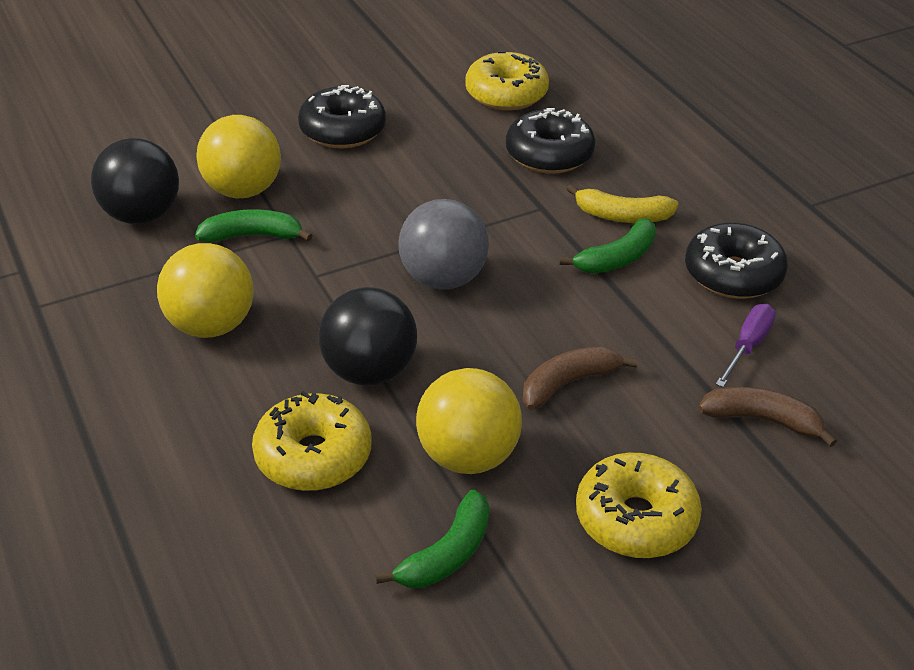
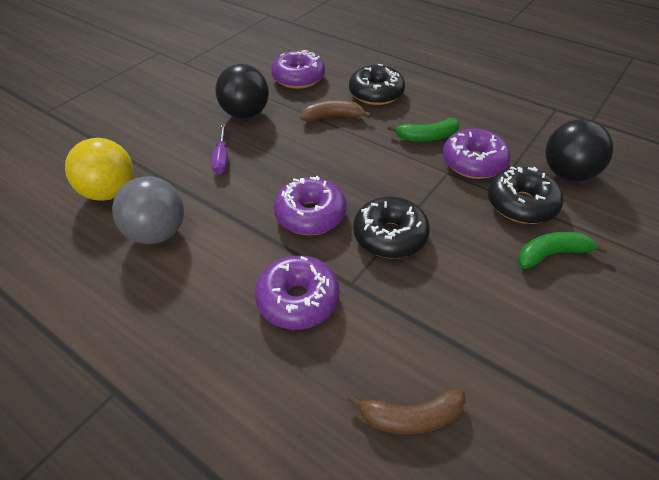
green banana: 3 -> 2
purple donut: 0 -> 4
yellow ball: 3 -> 1
yellow banana: 1 -> 0
yellow donut: 3 -> 0

